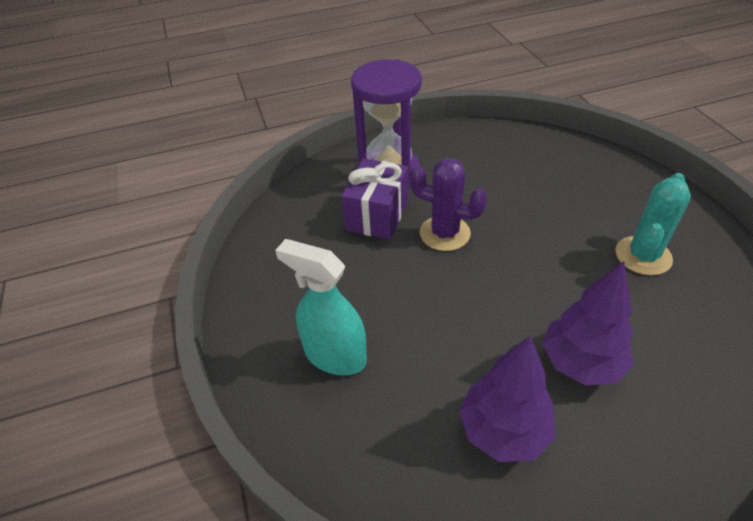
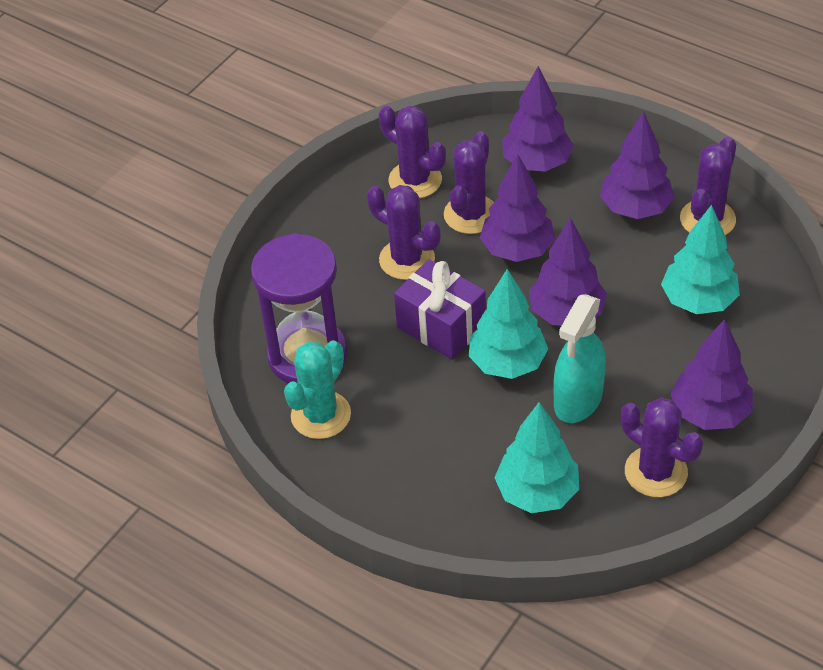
purple cactus: 1 -> 5
purple tree: 2 -> 5
turquoise tree: 0 -> 3

